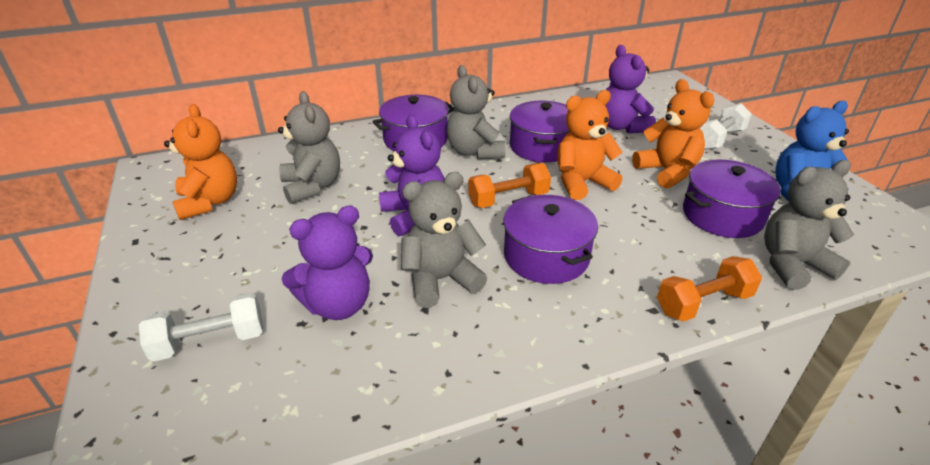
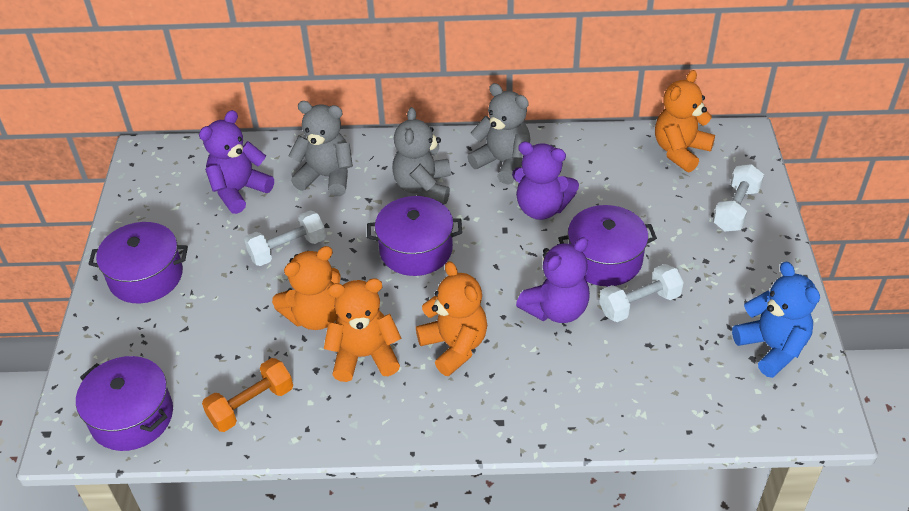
grey teddy bear: 4 -> 3
orange dumbbell: 2 -> 1
orange teddy bear: 3 -> 4
white dumbbell: 2 -> 3

